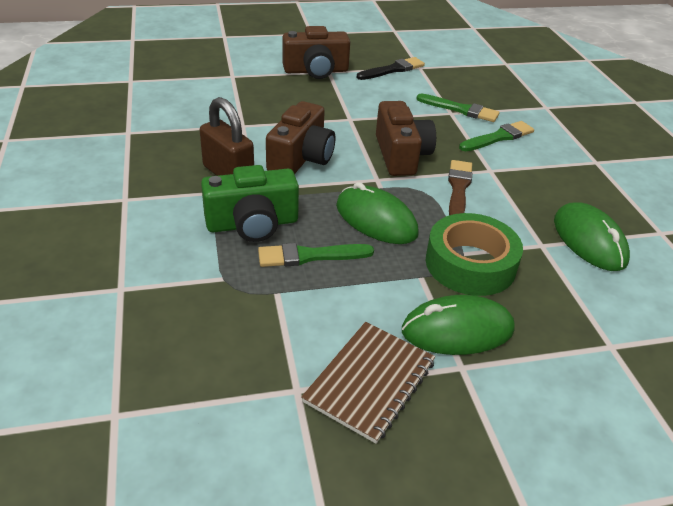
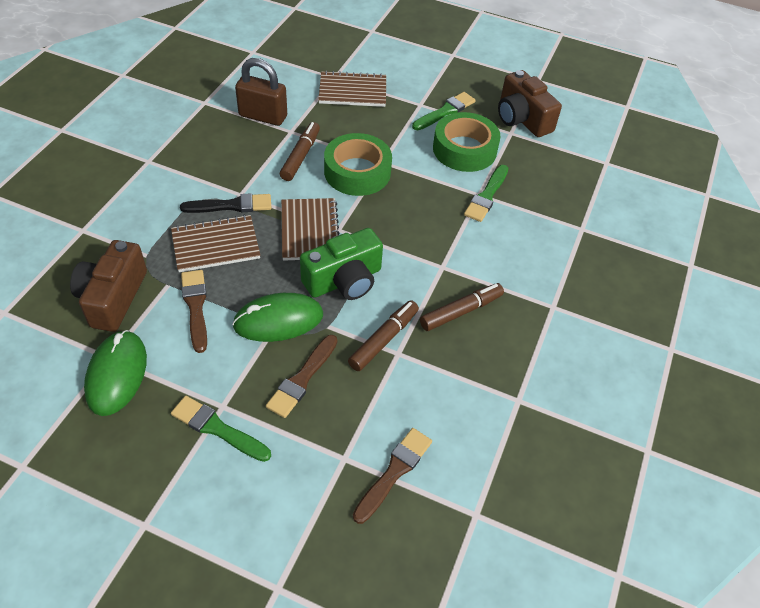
brown brush: 1 -> 3
brown camera: 3 -> 2
brown marker: 0 -> 3
brown notebook: 1 -> 3
green mouse: 3 -> 2
green tape: 1 -> 2

